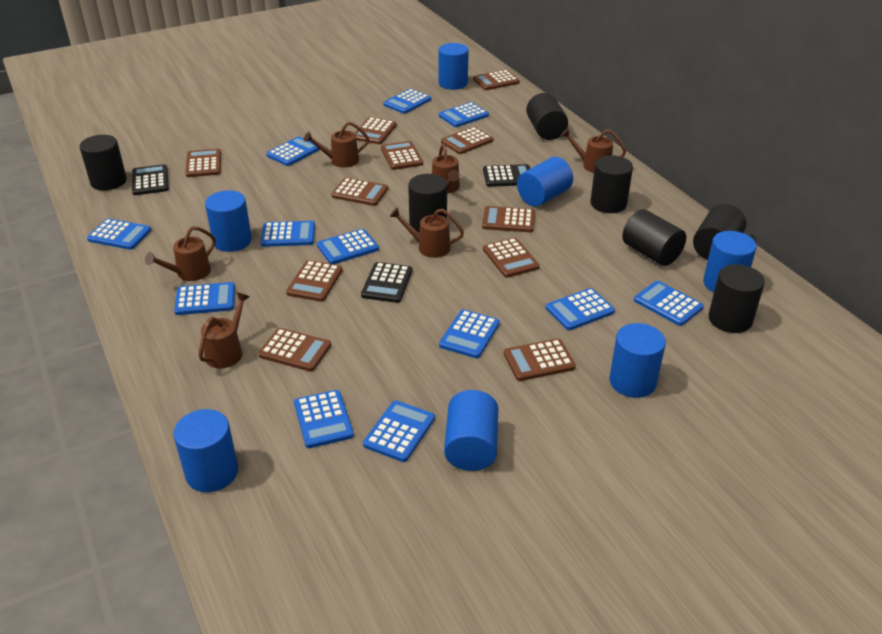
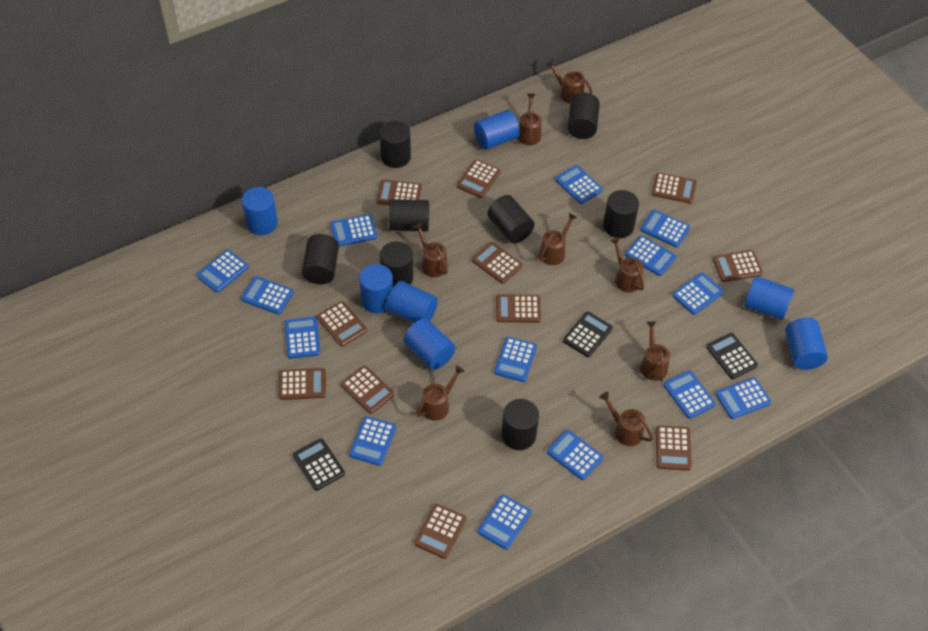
black cylinder: 7 -> 8
blue calculator: 12 -> 14
brown watering can: 6 -> 8

